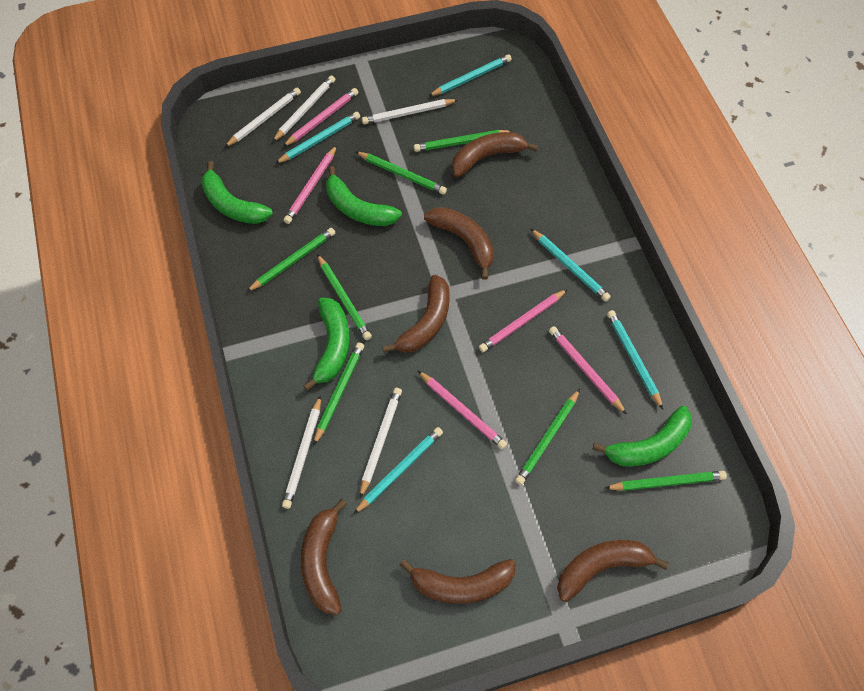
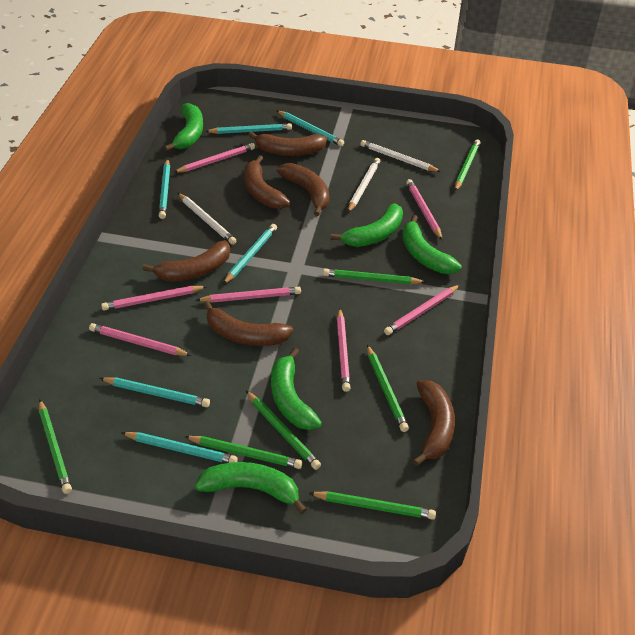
green banana: 4 -> 5
pink pencil: 5 -> 7
turquoise pencil: 5 -> 6
white pencil: 5 -> 3

